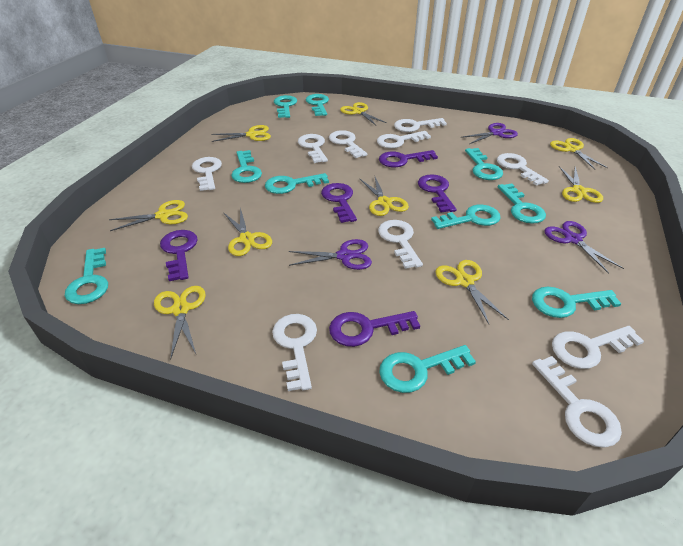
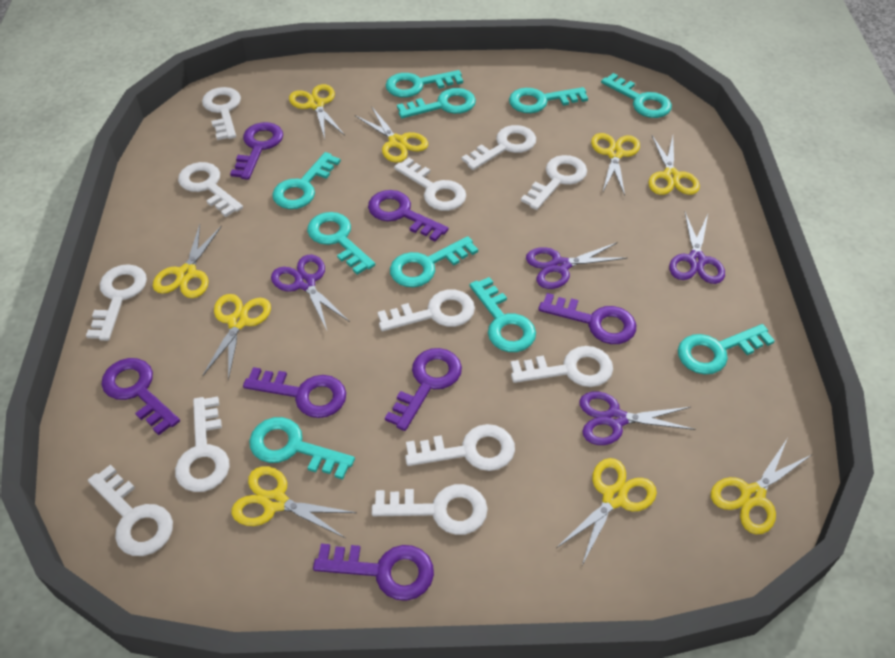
purple key: 5 -> 7
purple scissors: 3 -> 4
white key: 10 -> 12

